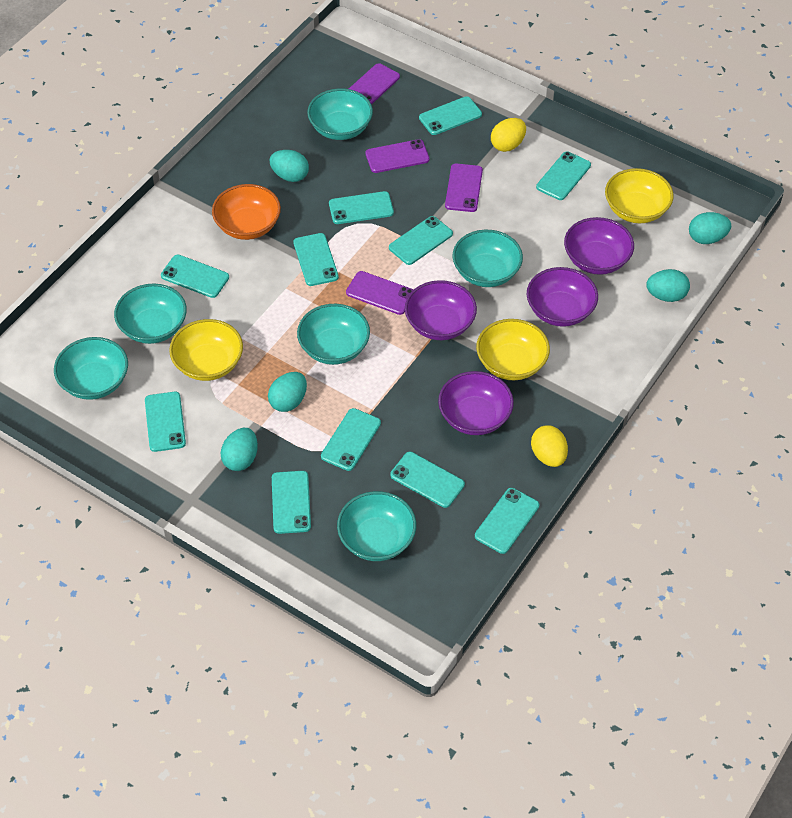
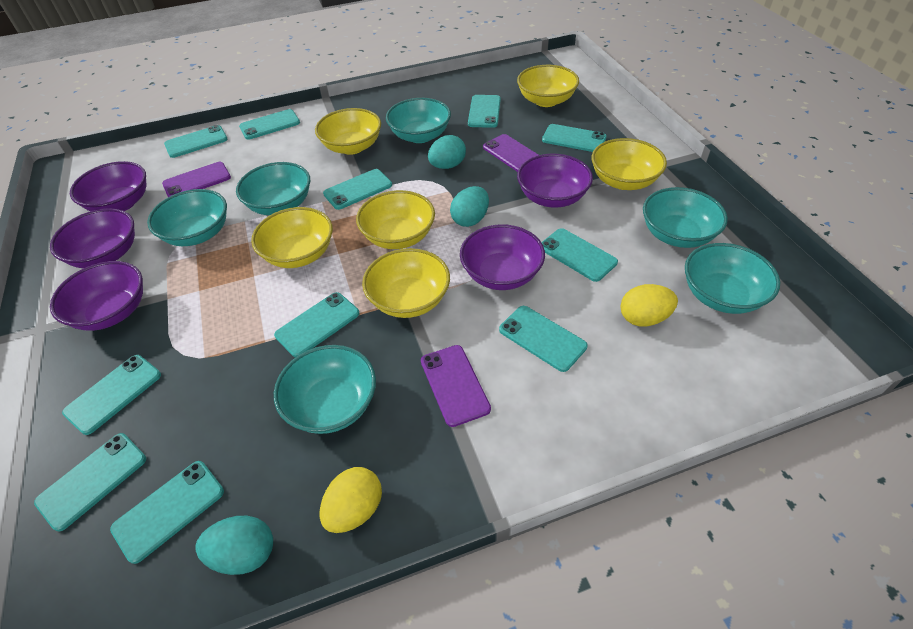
orange bowl: 1 -> 0
purple bowl: 4 -> 5
purple phone: 4 -> 3
turquoise egg: 5 -> 3
yellow bowl: 3 -> 6

